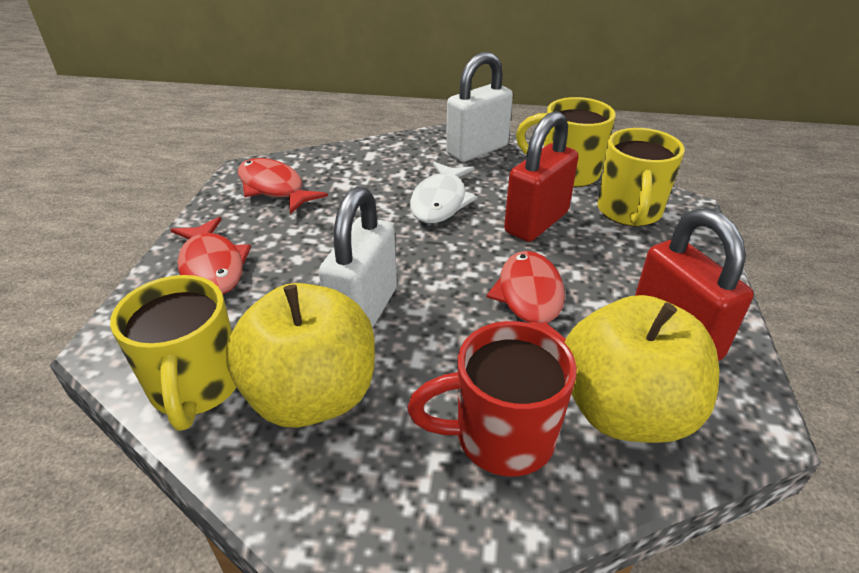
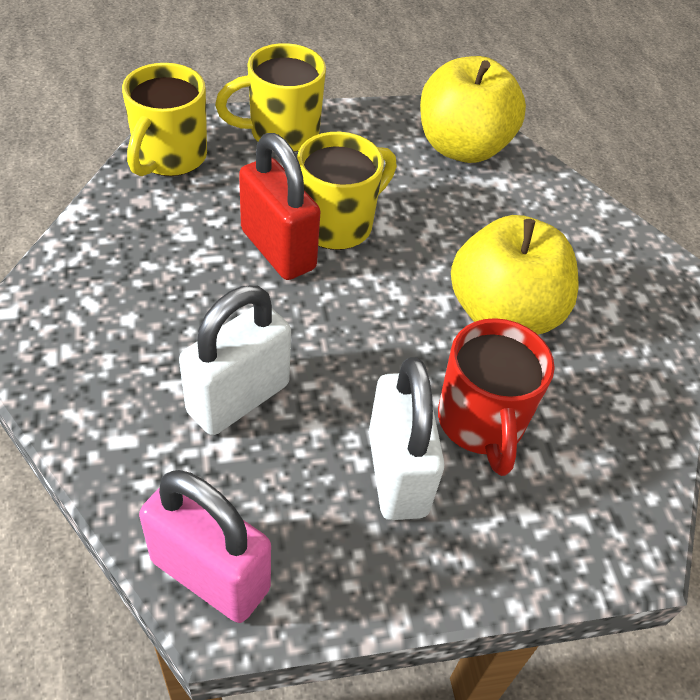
pink padlock: 0 -> 1
red fish: 3 -> 0
red padlock: 2 -> 1
white fish: 1 -> 0

